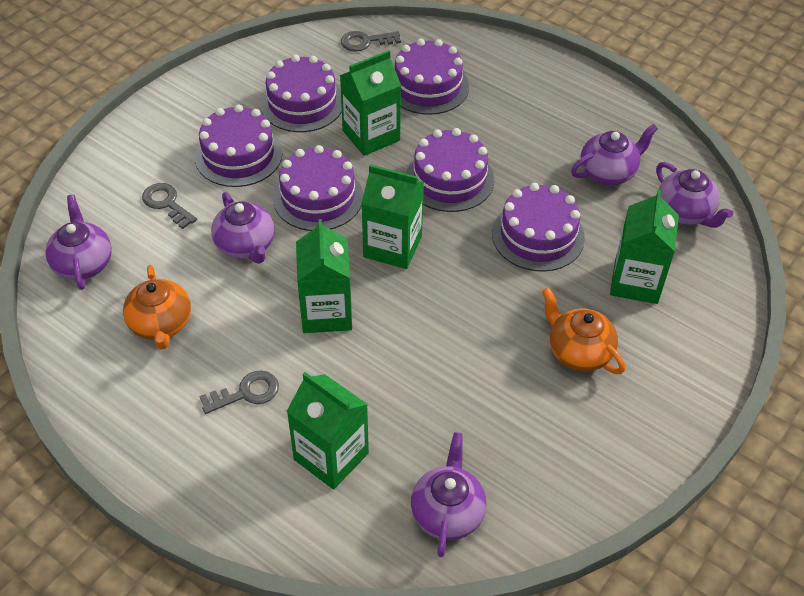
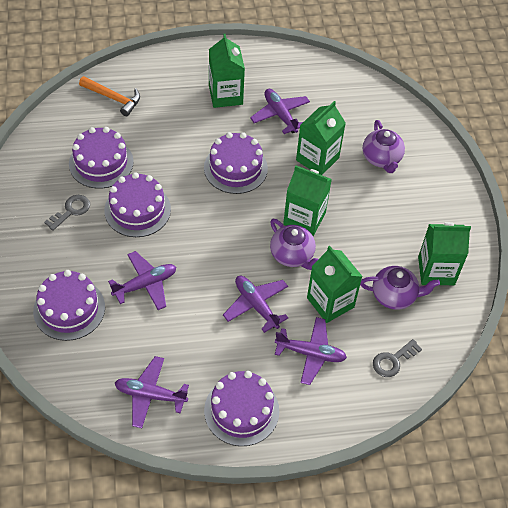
grey key: 3 -> 2
orange hammer: 0 -> 1
orange teapot: 2 -> 0
purple cake: 6 -> 5
purple plane: 0 -> 5
purple teapot: 5 -> 3

